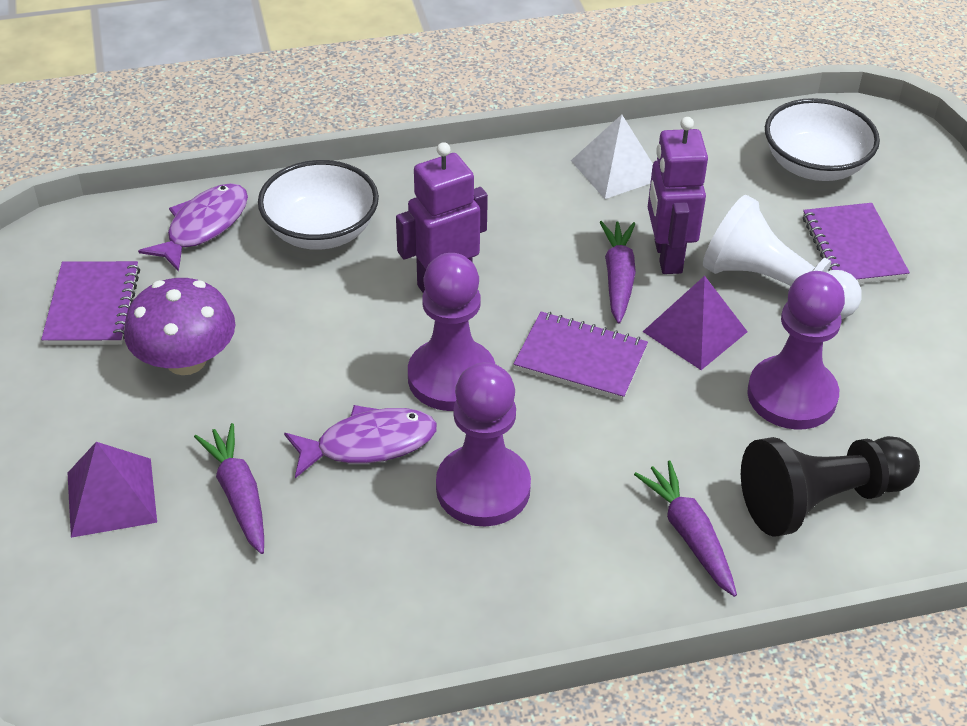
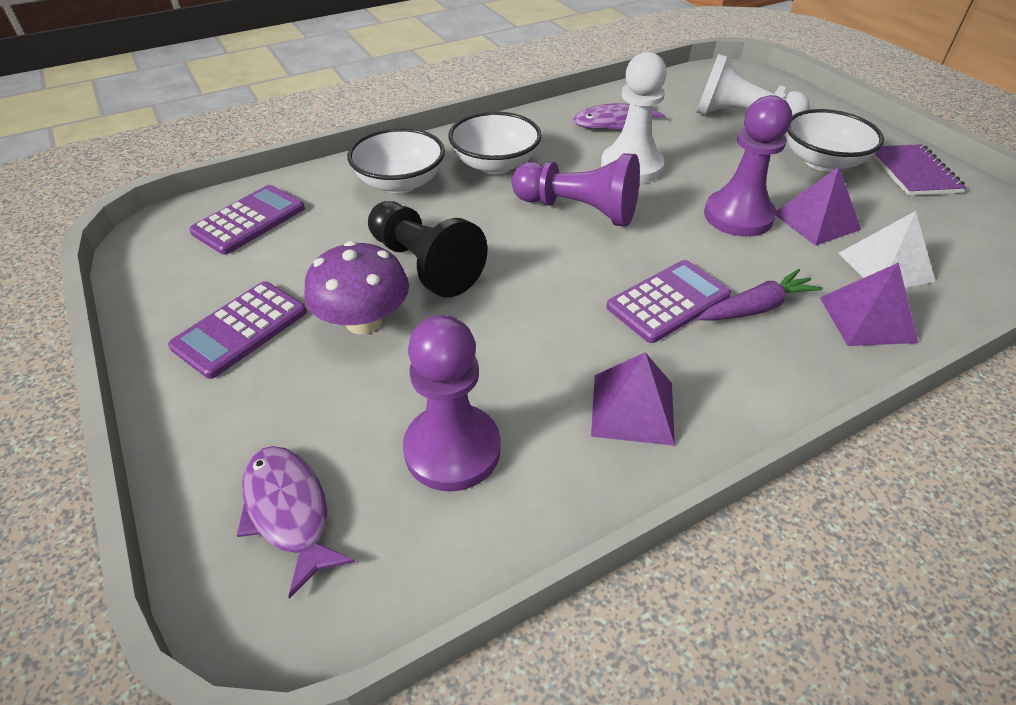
purple calculator: 0 -> 3
purple carrot: 3 -> 1
purple notebook: 3 -> 1
purple pyramid: 2 -> 3
purple robot: 2 -> 0
white bowl: 2 -> 3
white pawn: 1 -> 2

